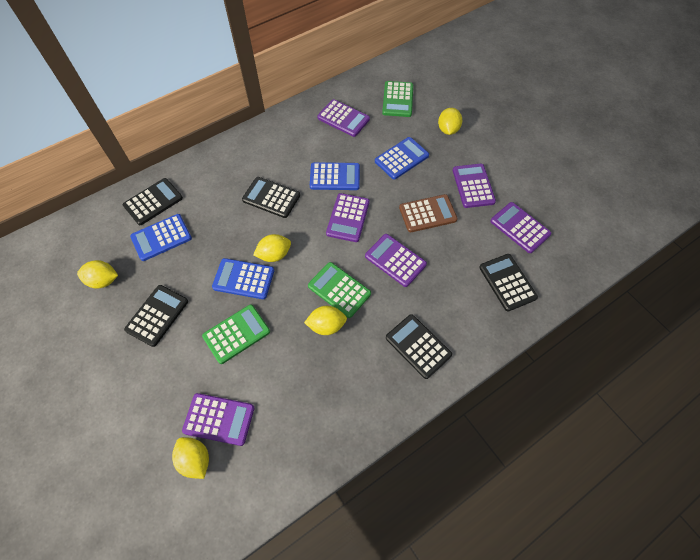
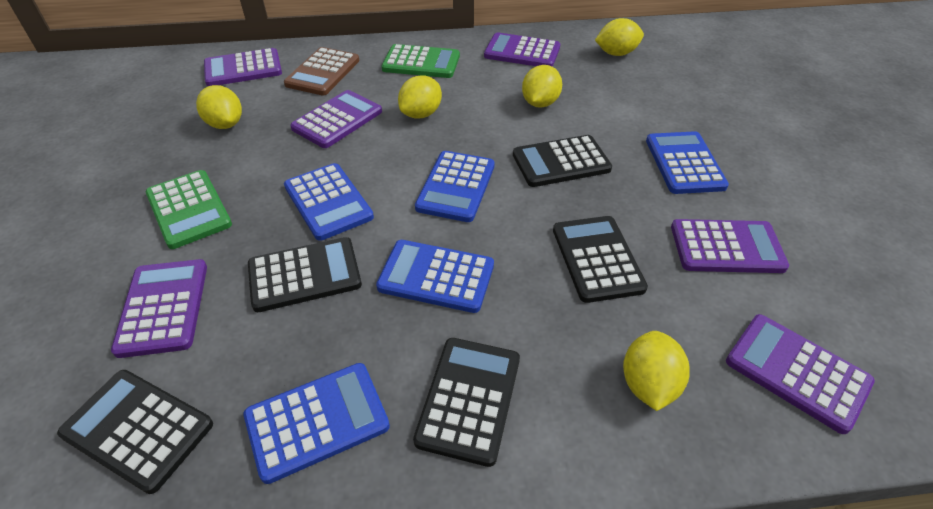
blue calculator: 4 -> 5
green calculator: 3 -> 2

